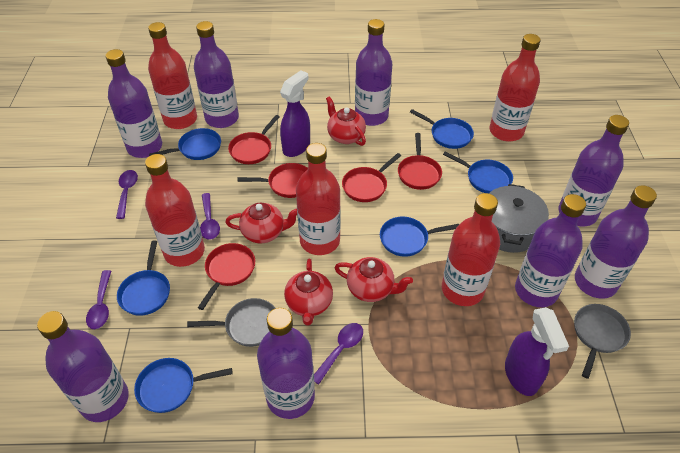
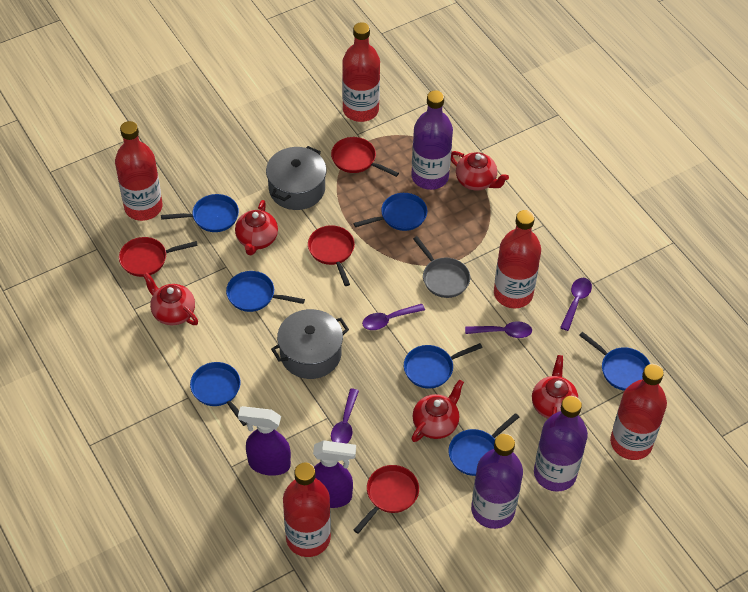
blue pan: 6 -> 7
grey pan: 2 -> 1
grey pot: 1 -> 2
purple bottle: 8 -> 3
red pan: 5 -> 4
red teapot: 4 -> 5

